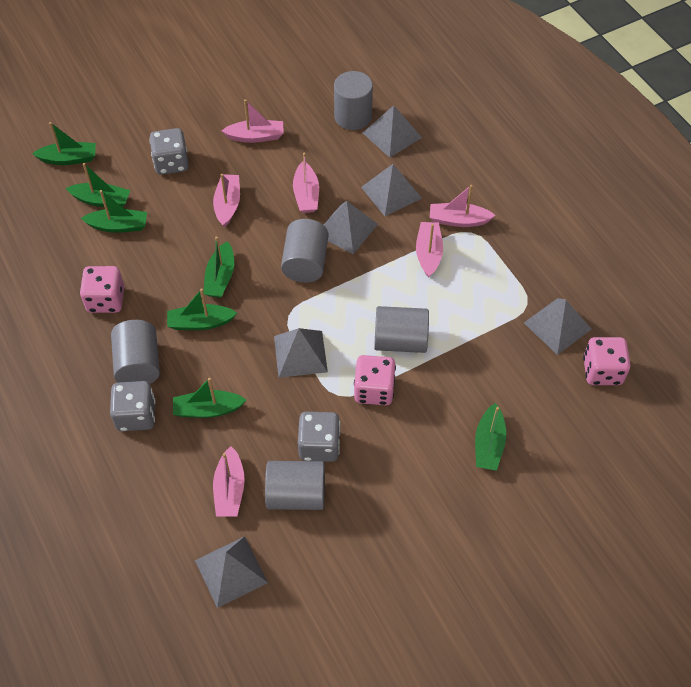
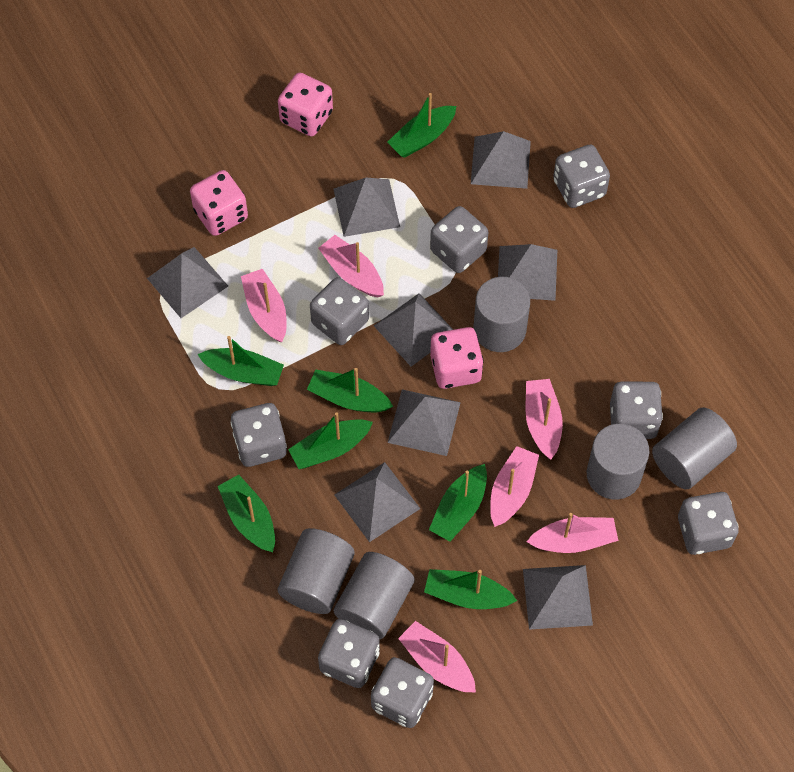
grey dice: 3 -> 8
grey pyramid: 6 -> 8

